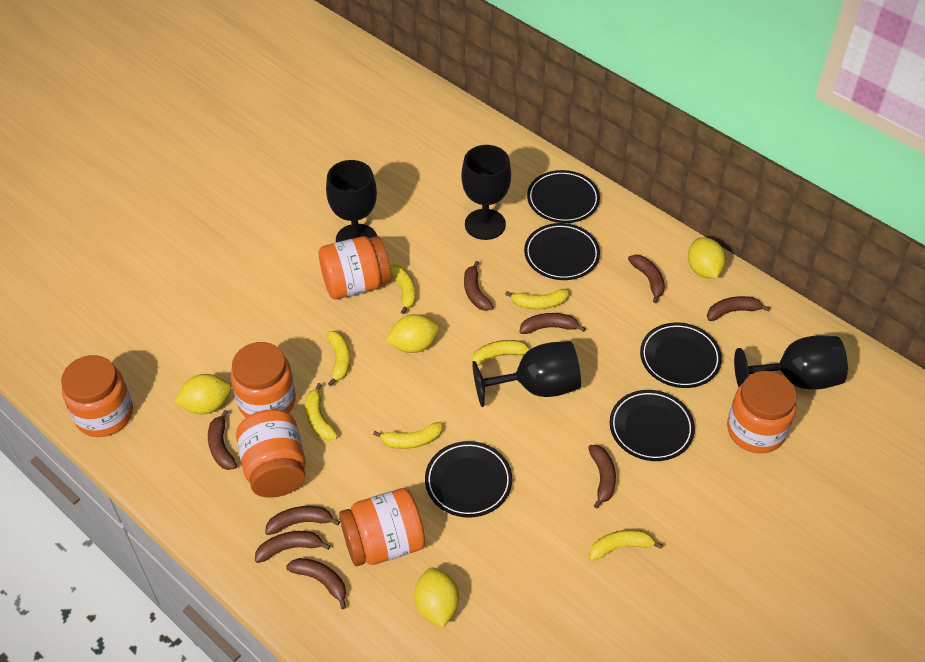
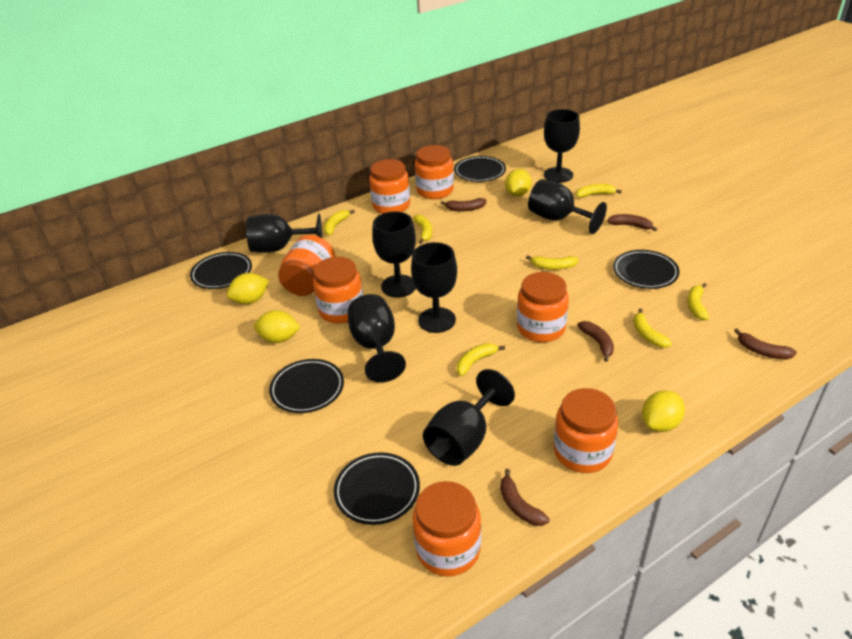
black goblet: 4 -> 7
brown banana: 9 -> 5
orange jar: 6 -> 7

